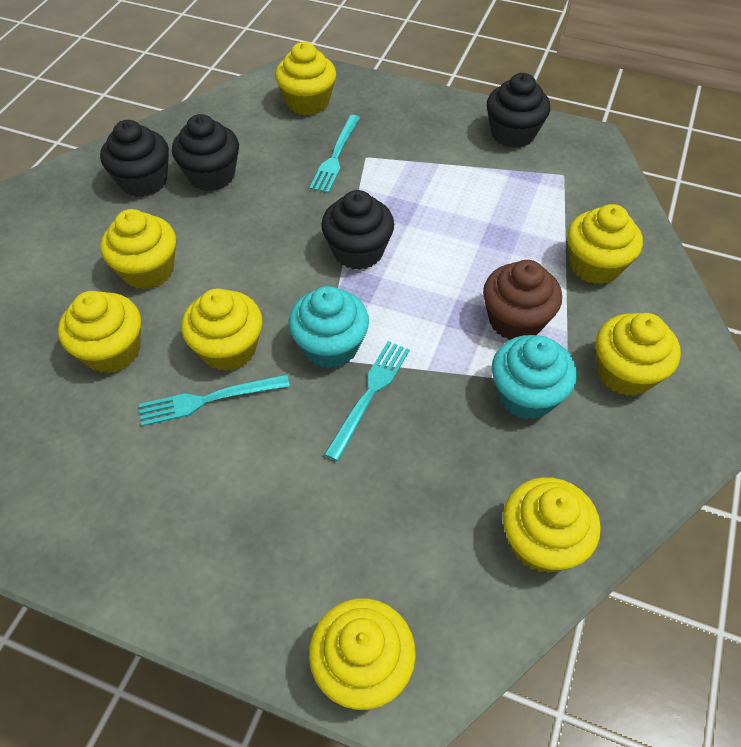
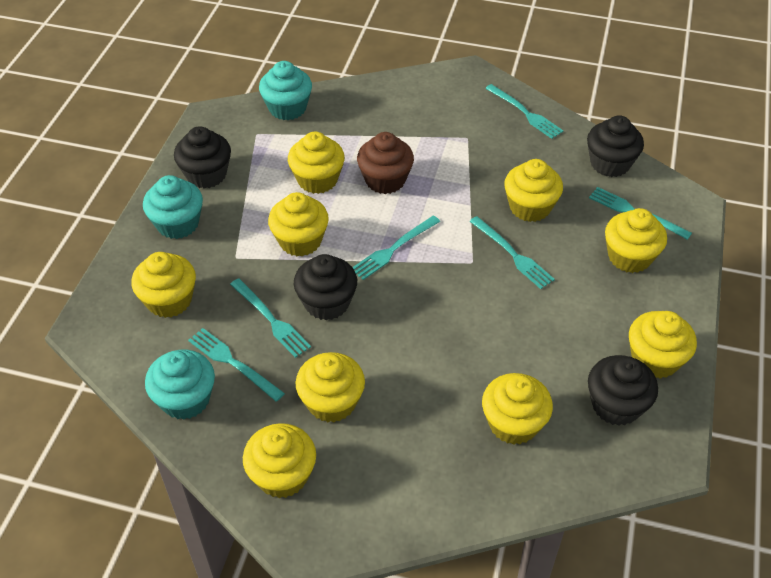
turquoise cupcake: 2 -> 3
turquoise fork: 3 -> 6
yellow cupcake: 8 -> 9

